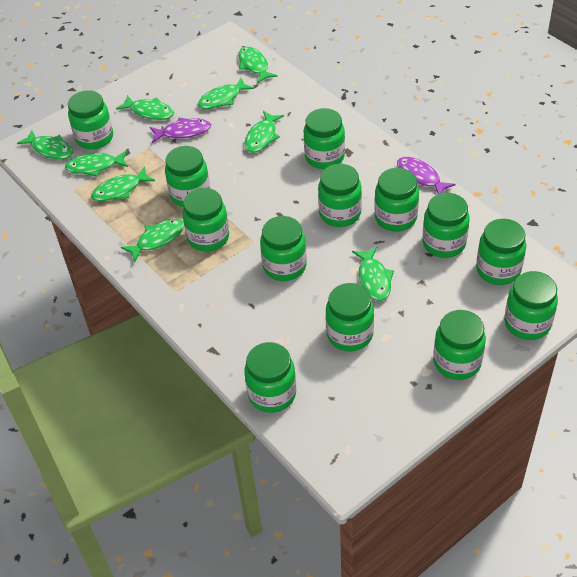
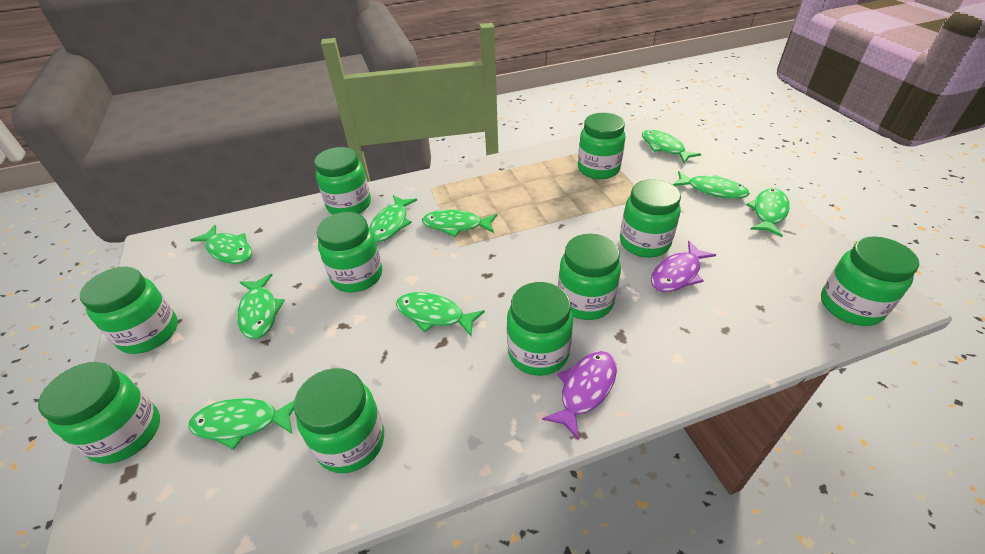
green jar: 13 -> 10

